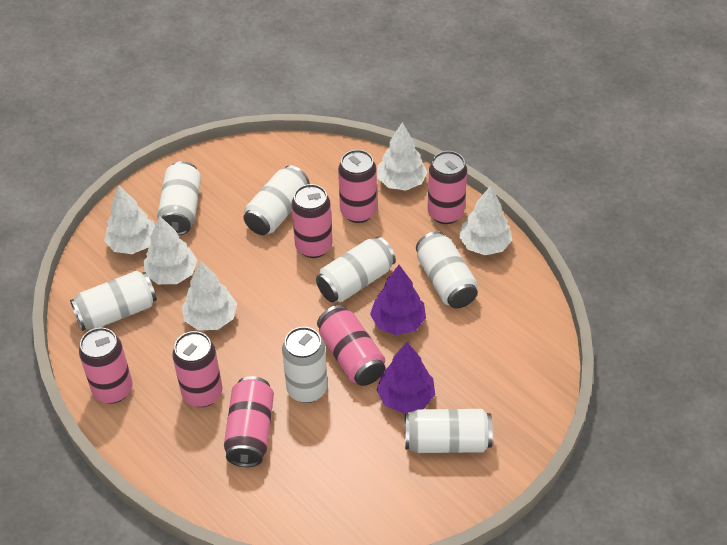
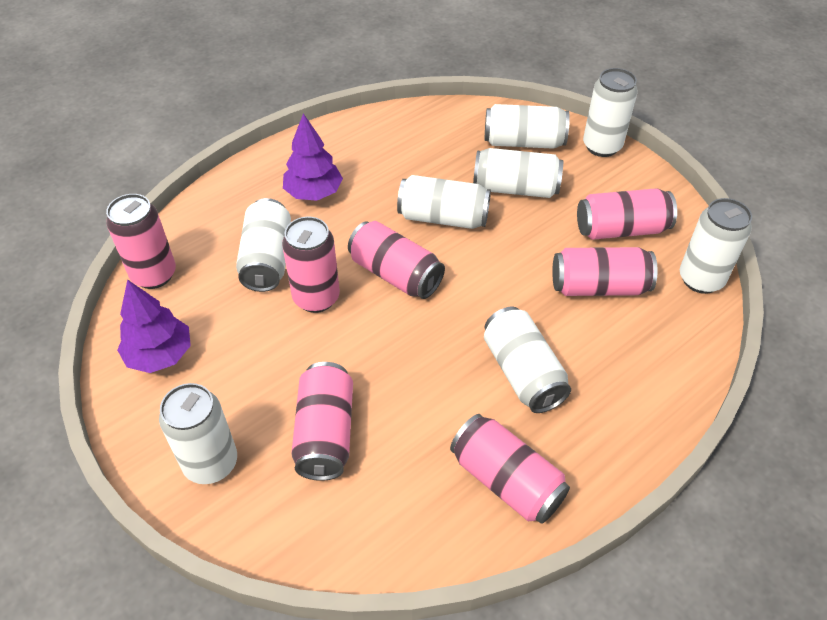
white can: 7 -> 8
white tree: 5 -> 0

